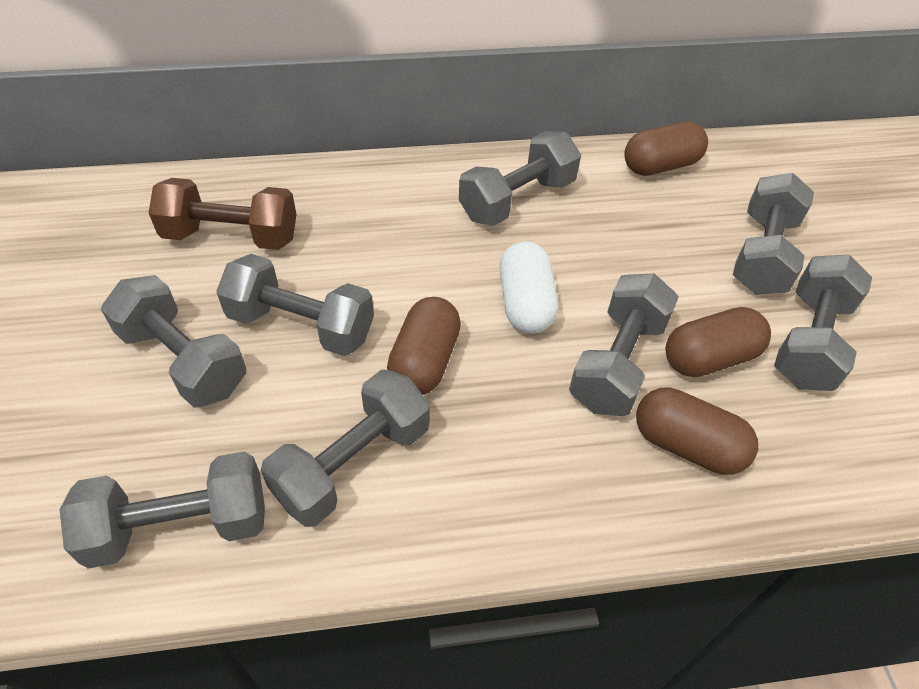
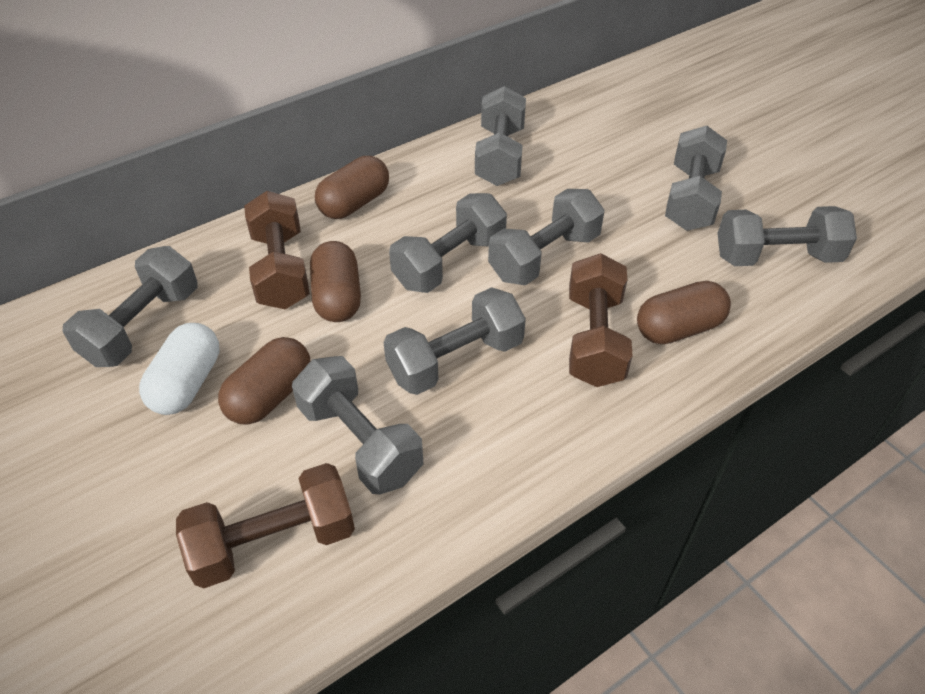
brown dumbbell: 1 -> 3

